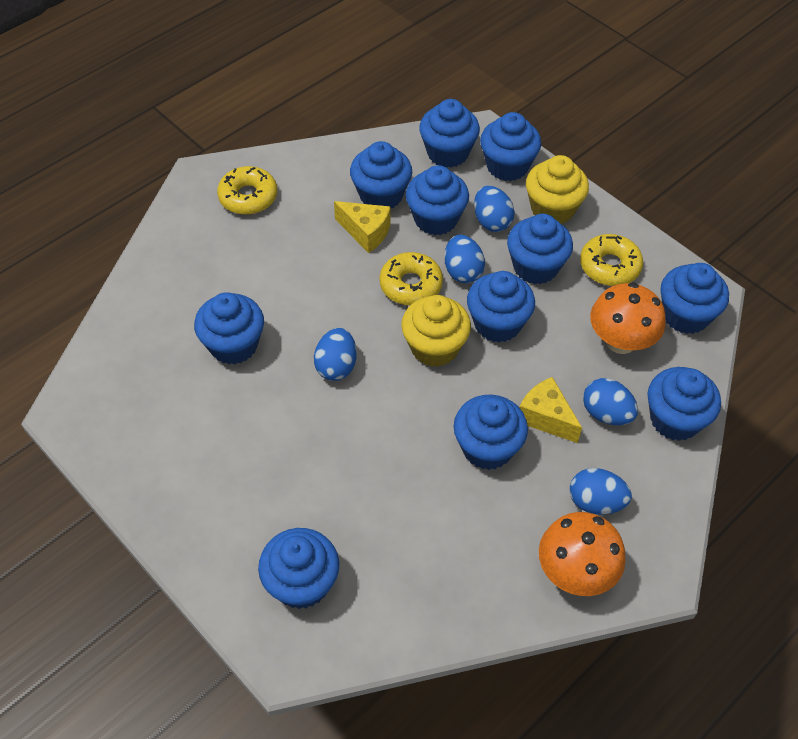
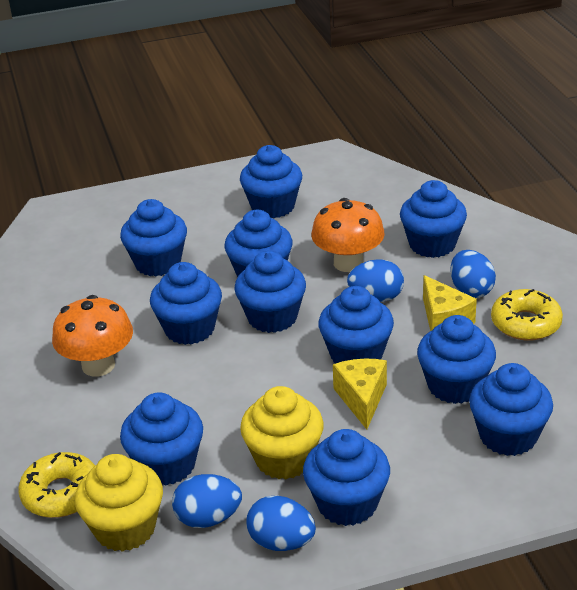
blue egg: 5 -> 4
yellow donut: 3 -> 2

